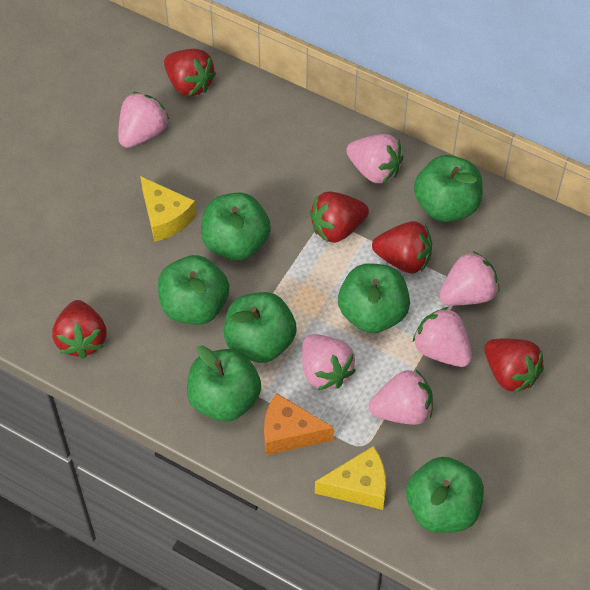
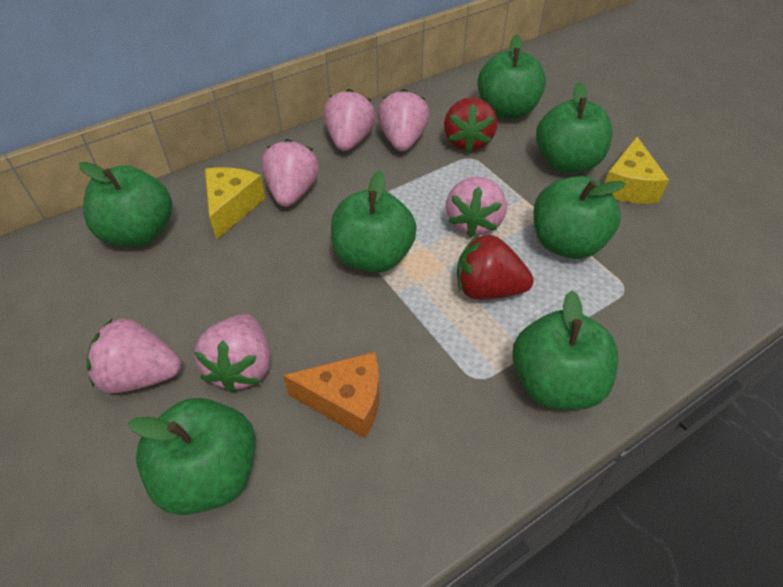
red strawberry: 5 -> 2

